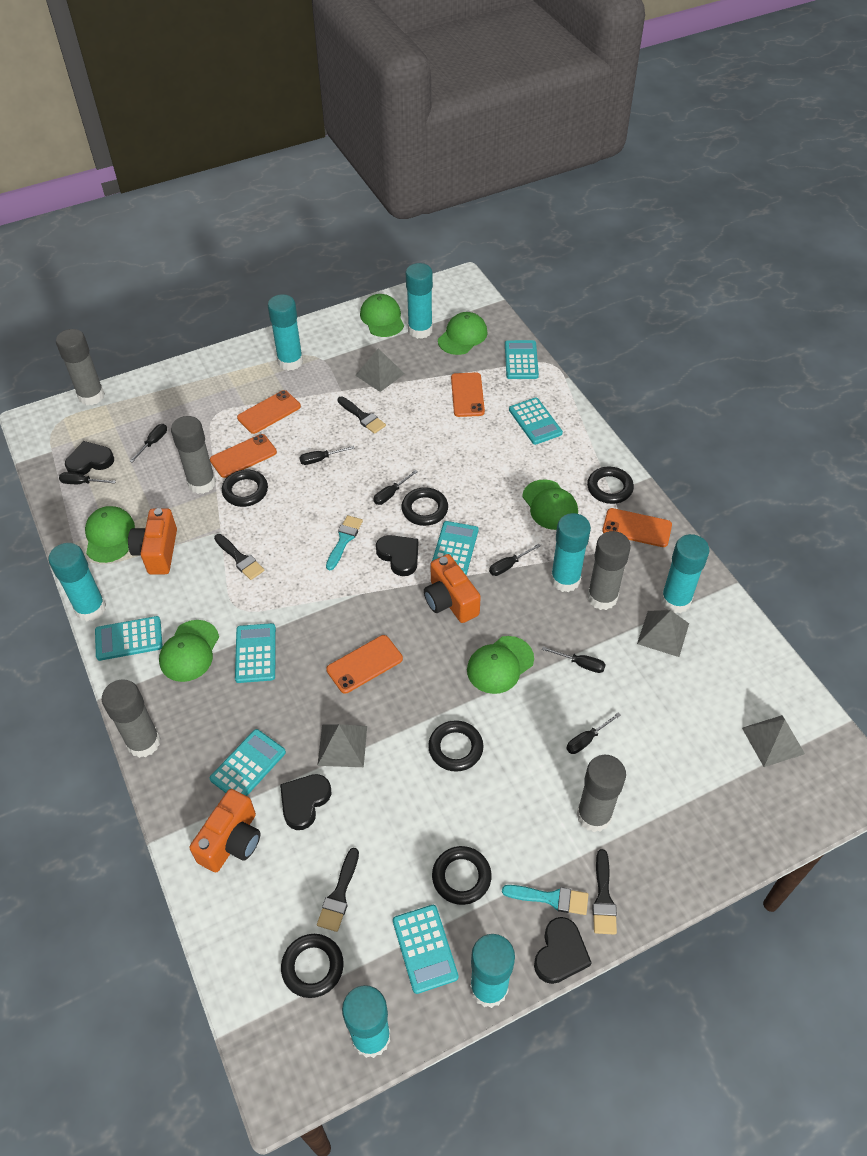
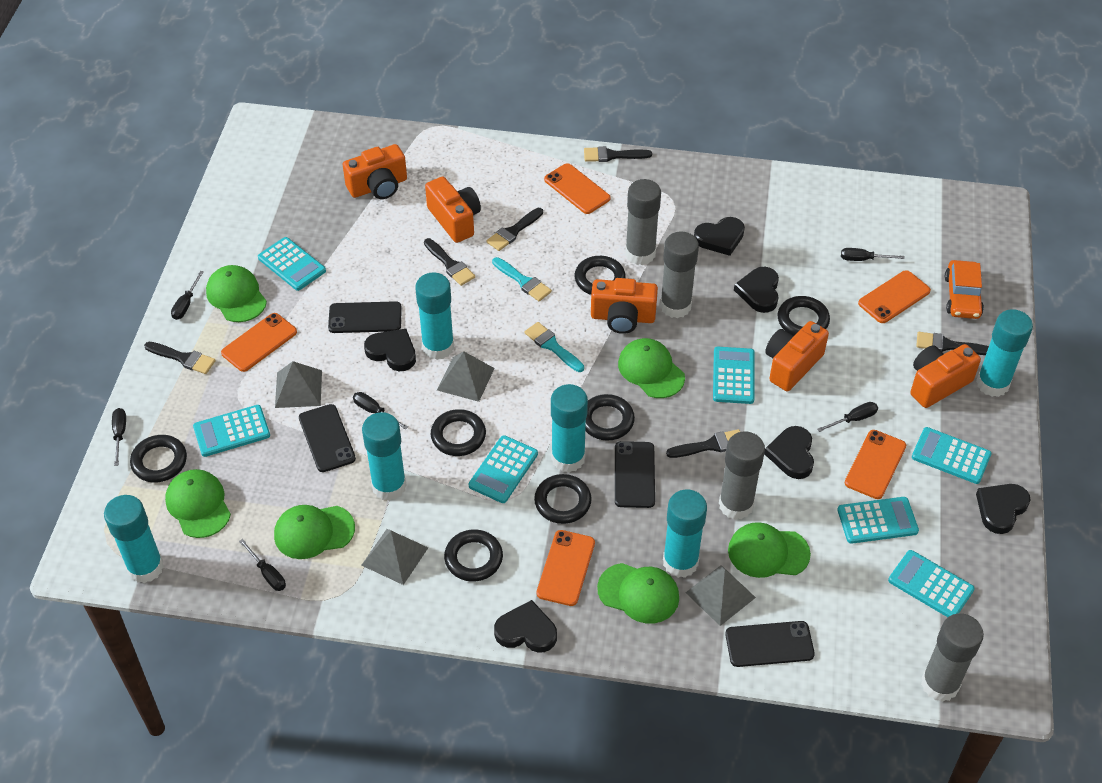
black brush: 4 -> 6
black heart: 4 -> 6
black phone: 0 -> 4
black ring: 6 -> 7
black screwdriver: 7 -> 6
grey glue stick: 5 -> 4
orange camera: 3 -> 5
orange car: 0 -> 1
turquoise glue stick: 7 -> 6

